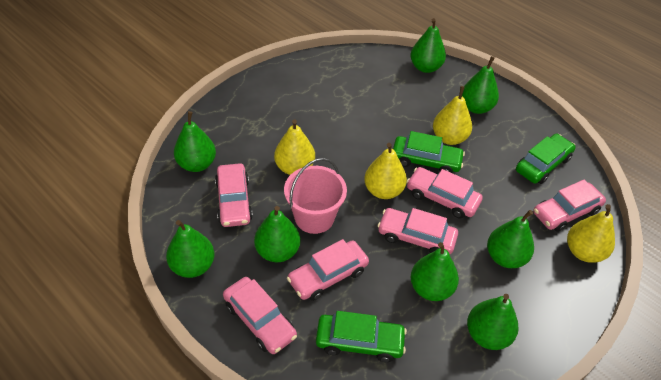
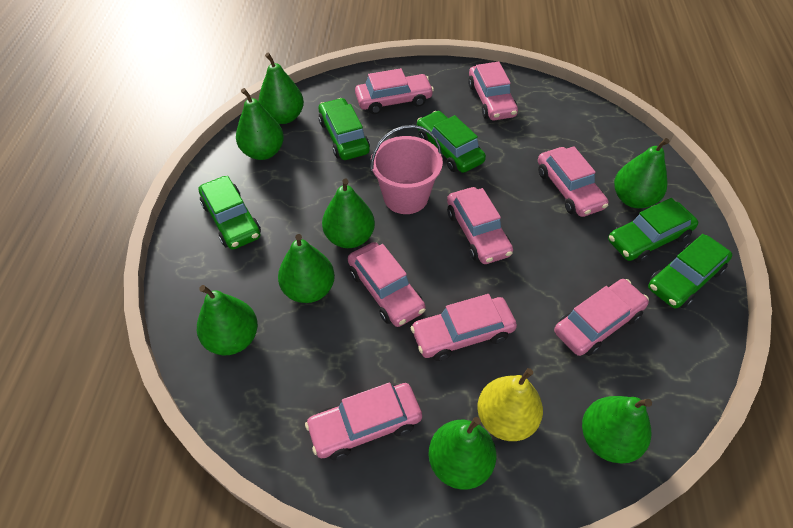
green car: 3 -> 5
pink car: 6 -> 8
yellow pear: 4 -> 1

